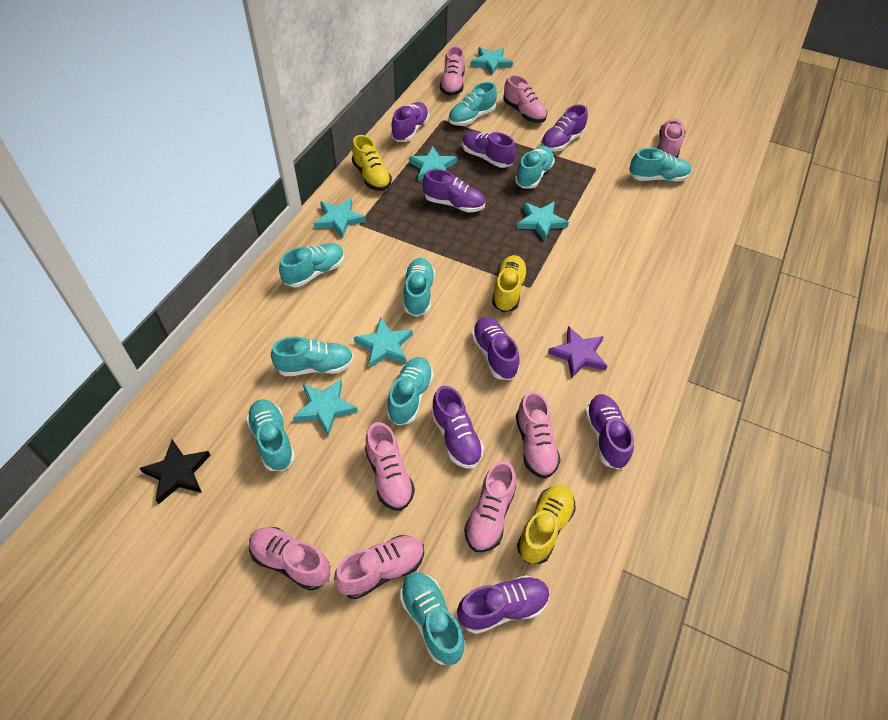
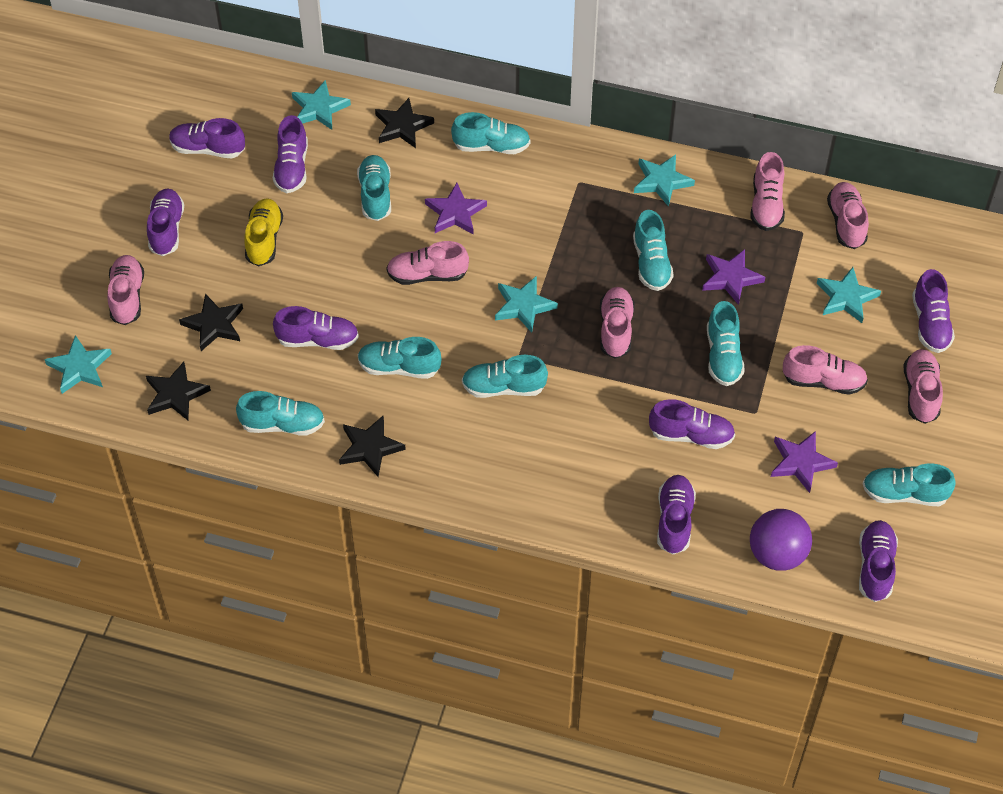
black star: 1 -> 4
pink shoe: 8 -> 7
purple ball: 0 -> 1
purple star: 1 -> 3
turquoise shoe: 9 -> 8
turquoise star: 6 -> 5
yellow shoe: 3 -> 1

